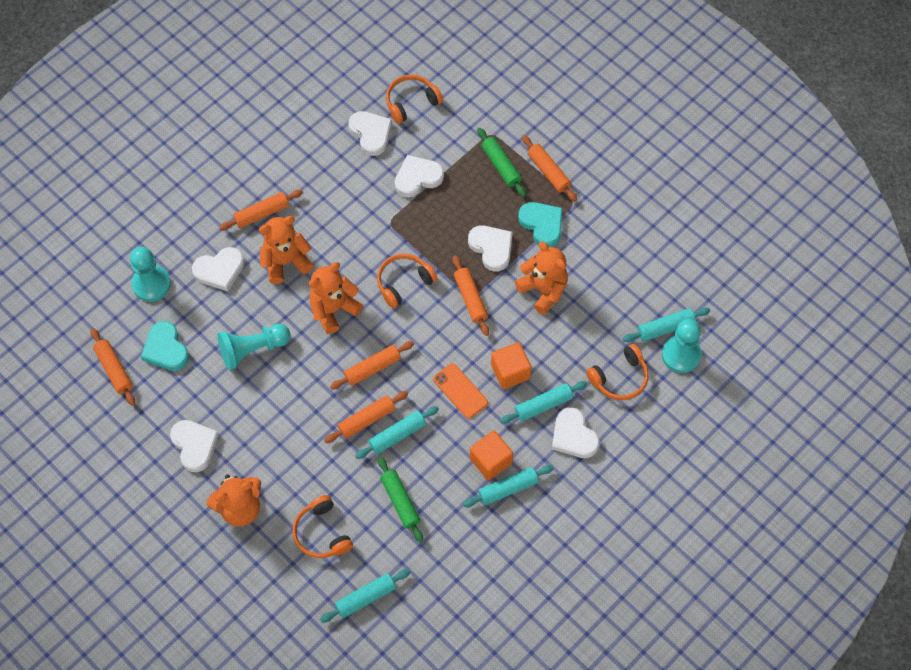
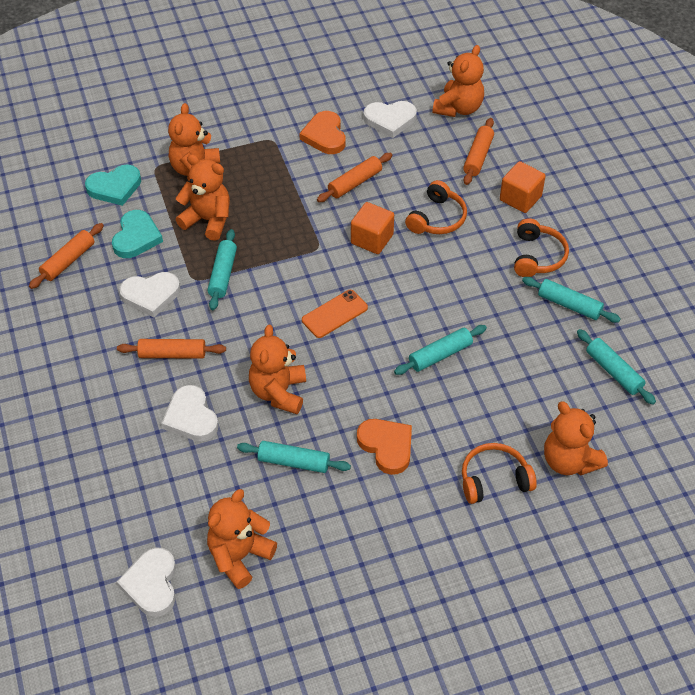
green rolling pin: 2 -> 0
orange headphones: 4 -> 3
orange heart: 0 -> 2
orange rolling pin: 6 -> 4
orange teddy bear: 4 -> 6
turquoise pawn: 3 -> 0
white heart: 6 -> 4

